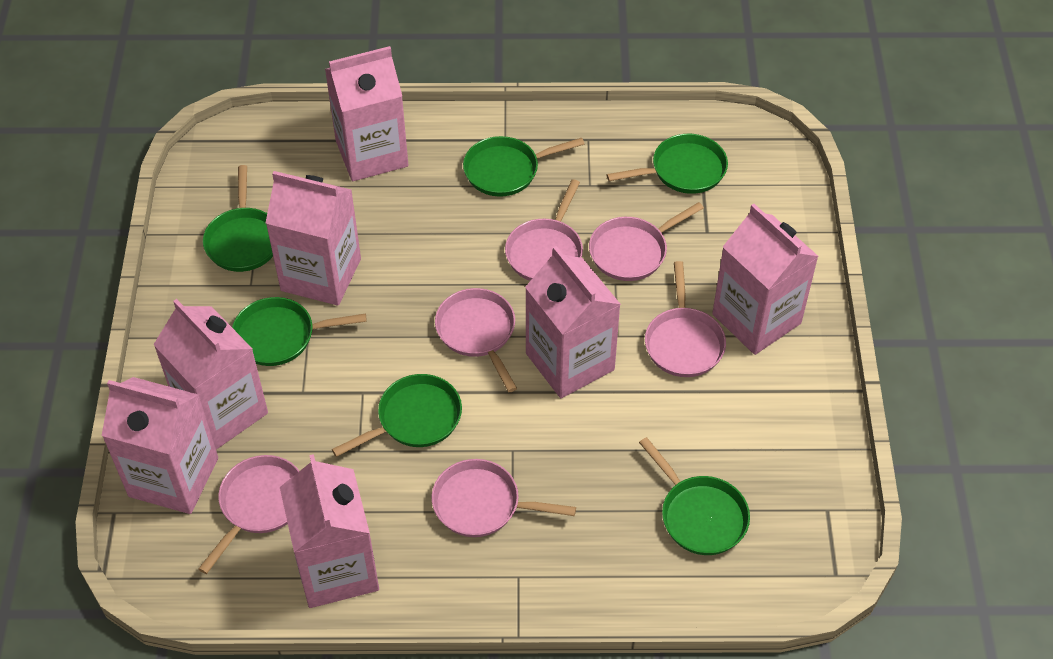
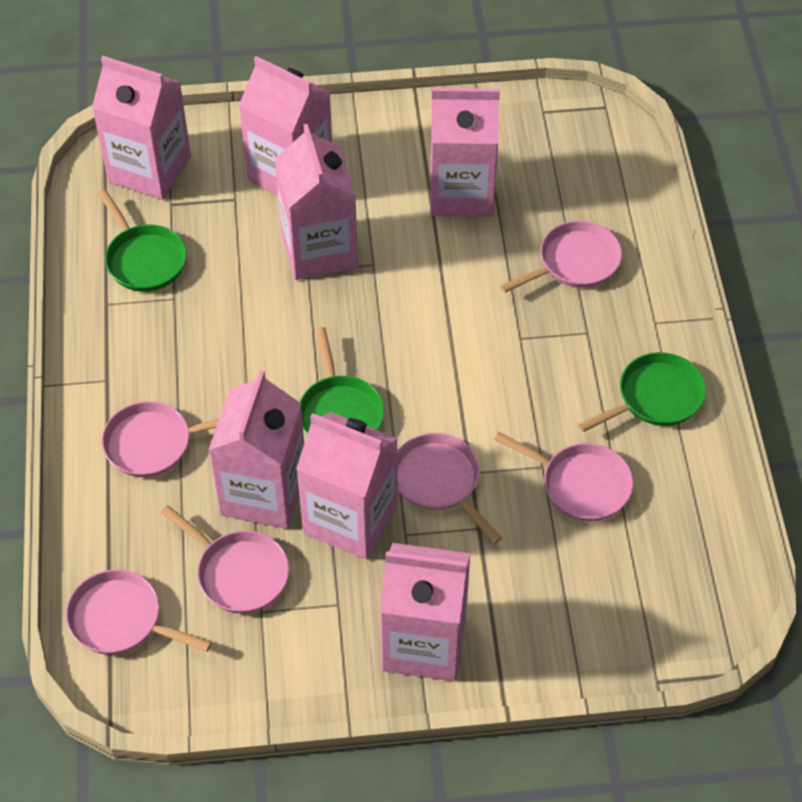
green pan: 6 -> 3

